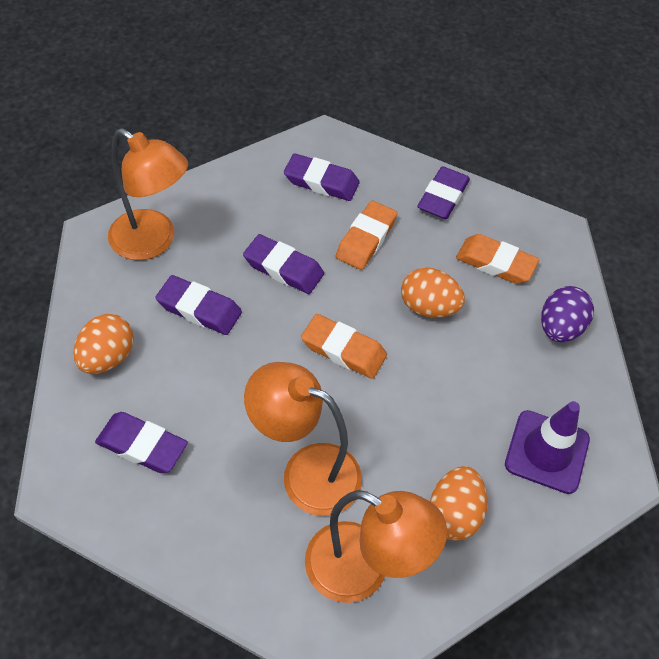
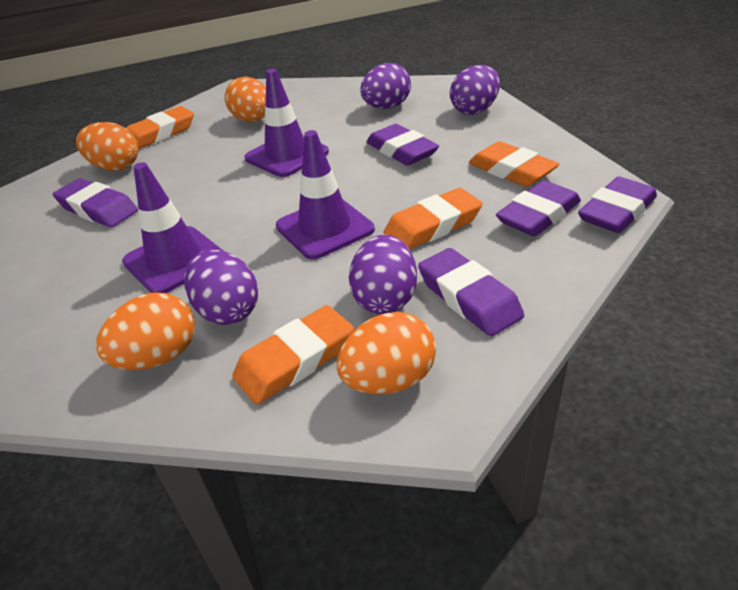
orange egg: 3 -> 4
orange eraser: 3 -> 4
orange lamp: 3 -> 0
purple egg: 1 -> 4
purple traffic cone: 1 -> 3

